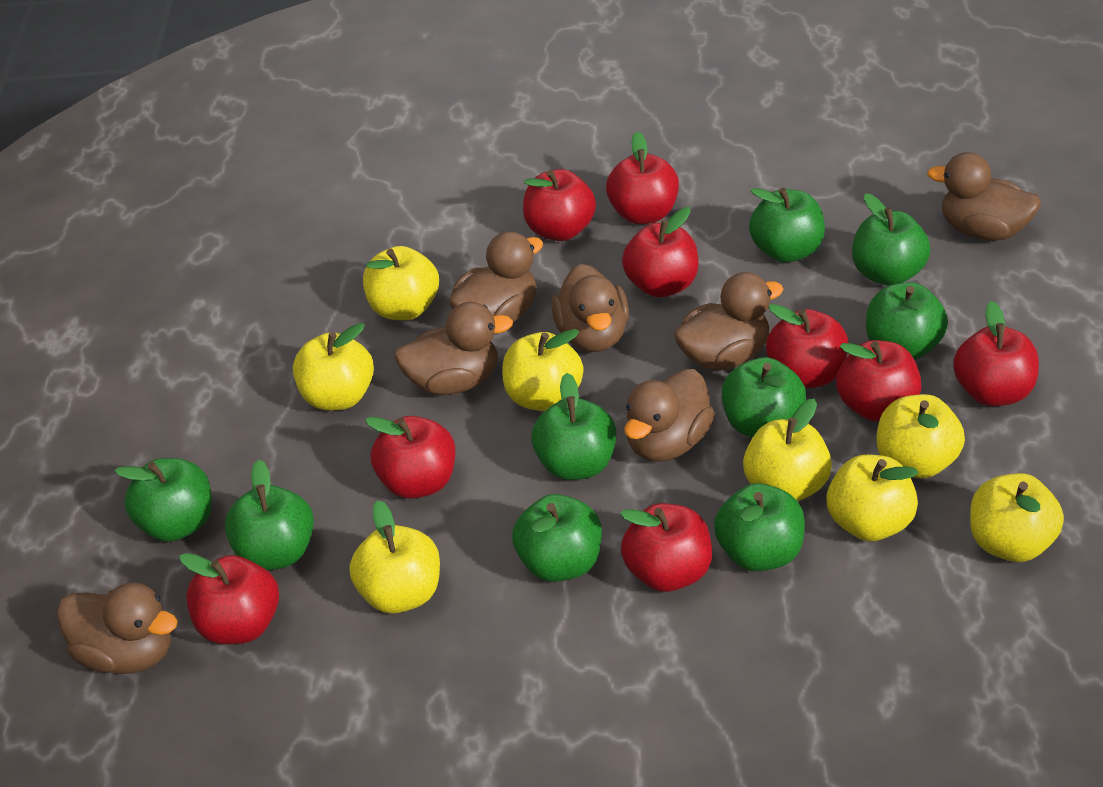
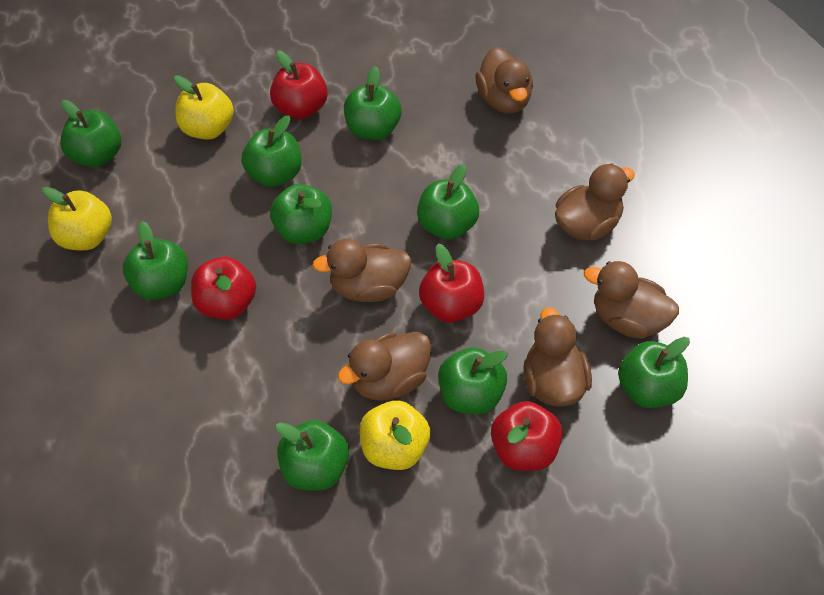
brown duck: 7 -> 6
red apple: 9 -> 4
yellow apple: 8 -> 3

